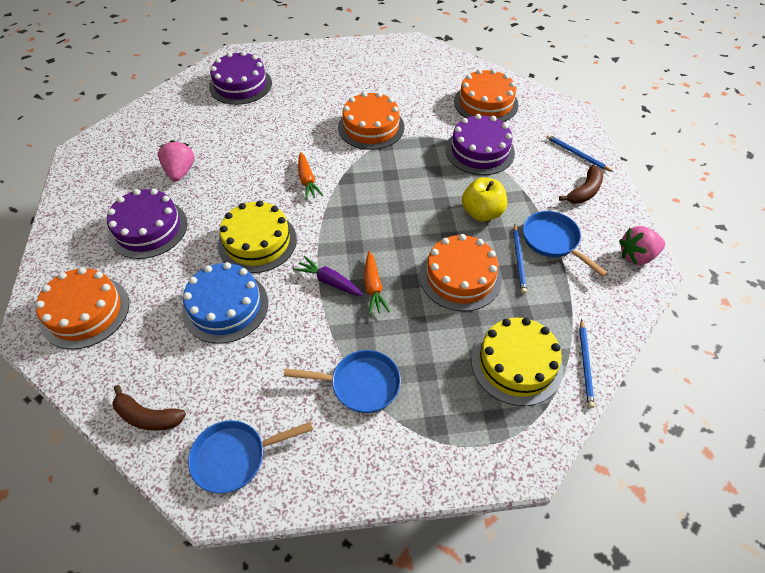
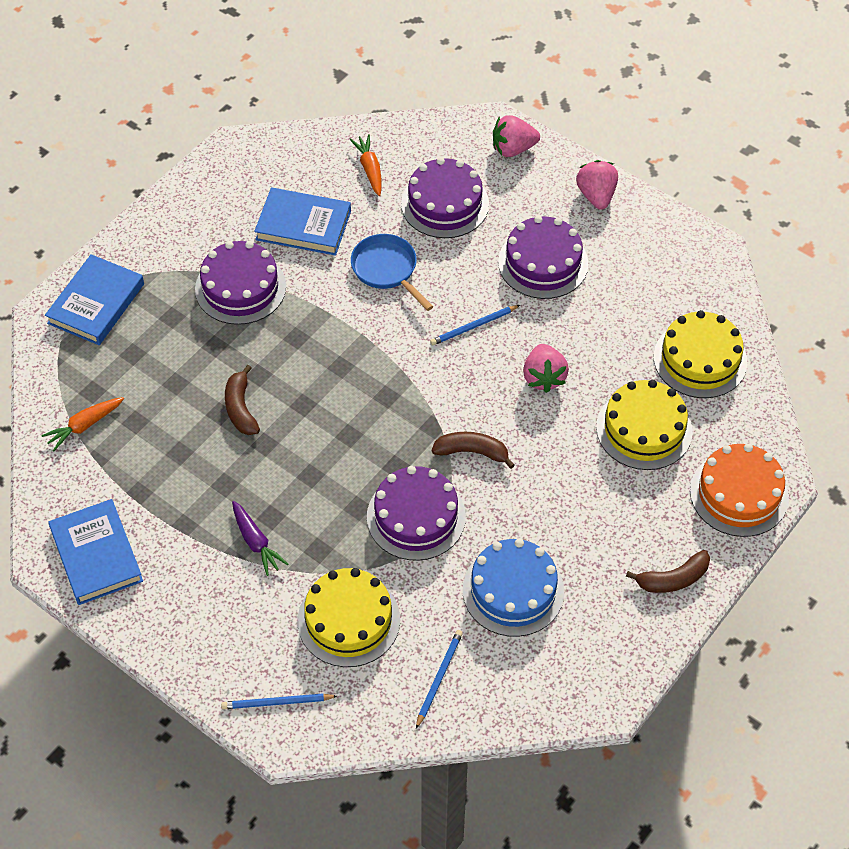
blue book: 0 -> 3
blue pan: 3 -> 1
brown banana: 2 -> 3
orange cake: 4 -> 1
pink strawberry: 2 -> 3
purple cake: 3 -> 4
yellow apple: 1 -> 0
yellow cake: 2 -> 3

